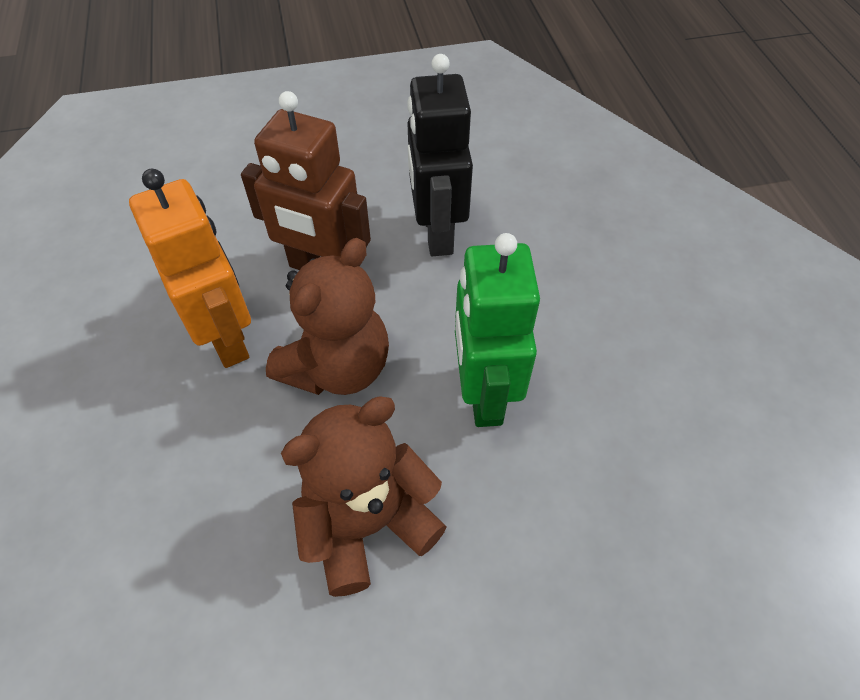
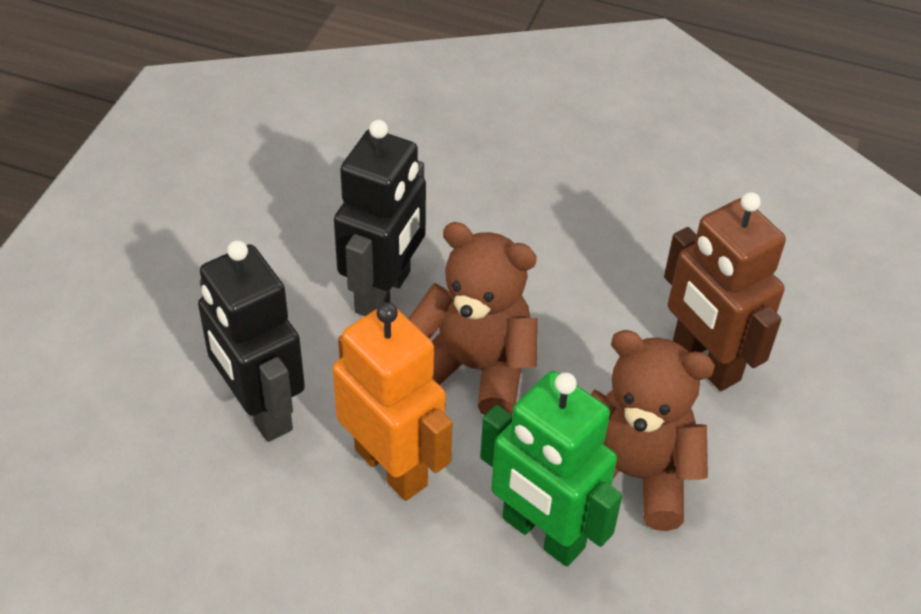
black robot: 1 -> 2

